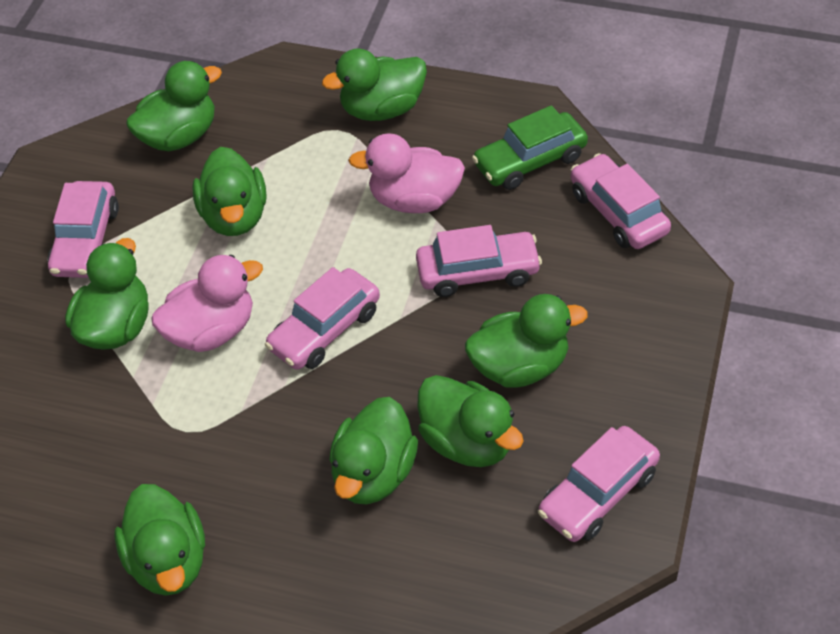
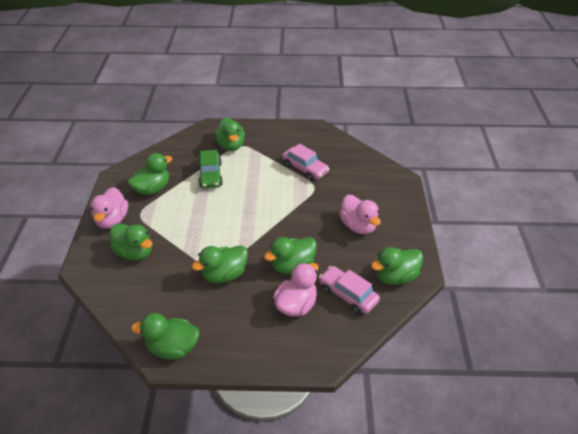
green duck: 8 -> 7
pink car: 5 -> 2
pink duck: 2 -> 3

